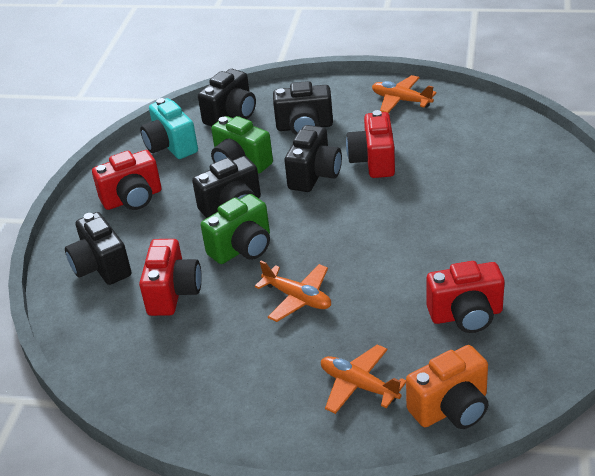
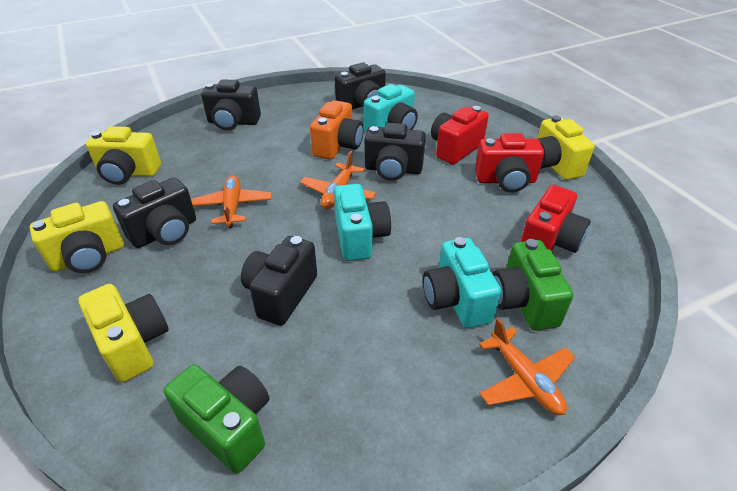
red camera: 4 -> 3
turquoise camera: 1 -> 3
yellow camera: 0 -> 4

